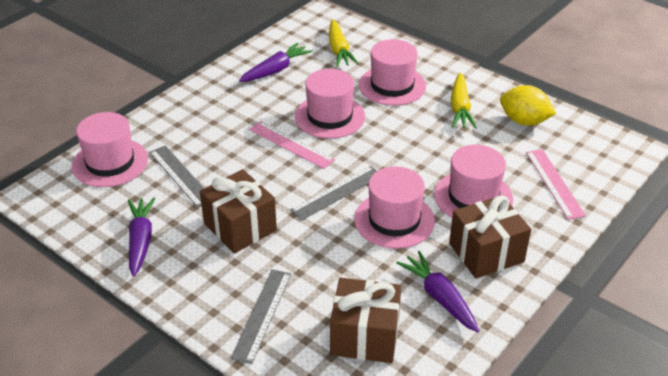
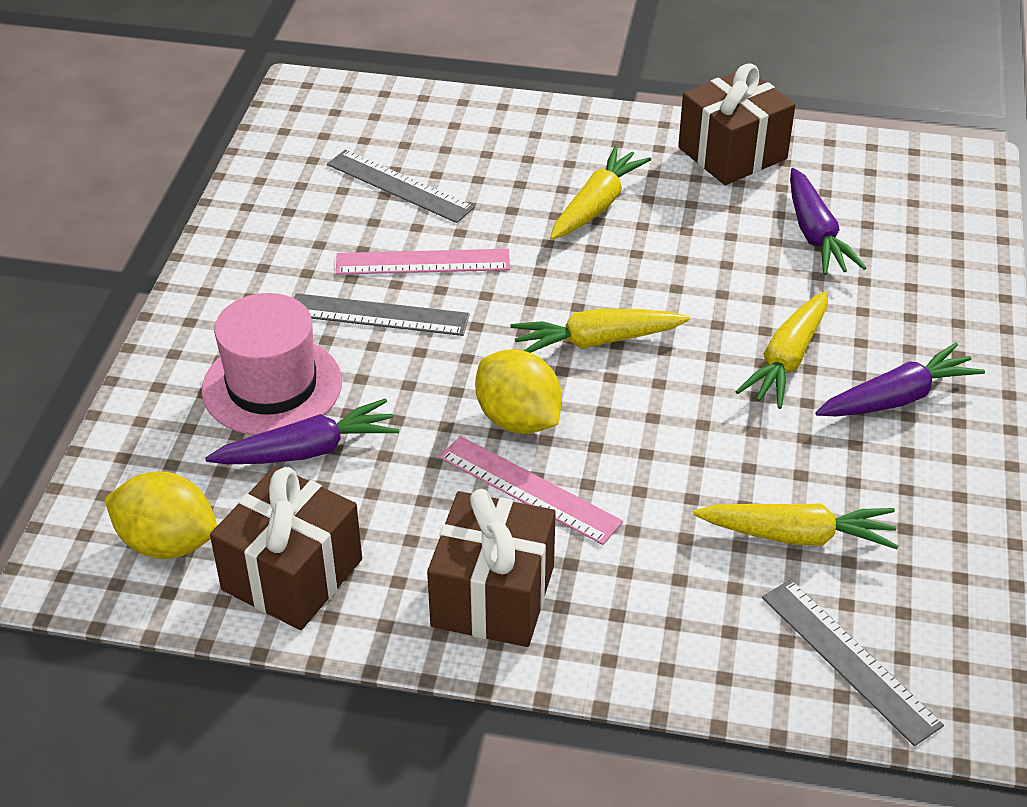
pink hat: 5 -> 1
yellow carrot: 2 -> 4
yellow lemon: 1 -> 2

